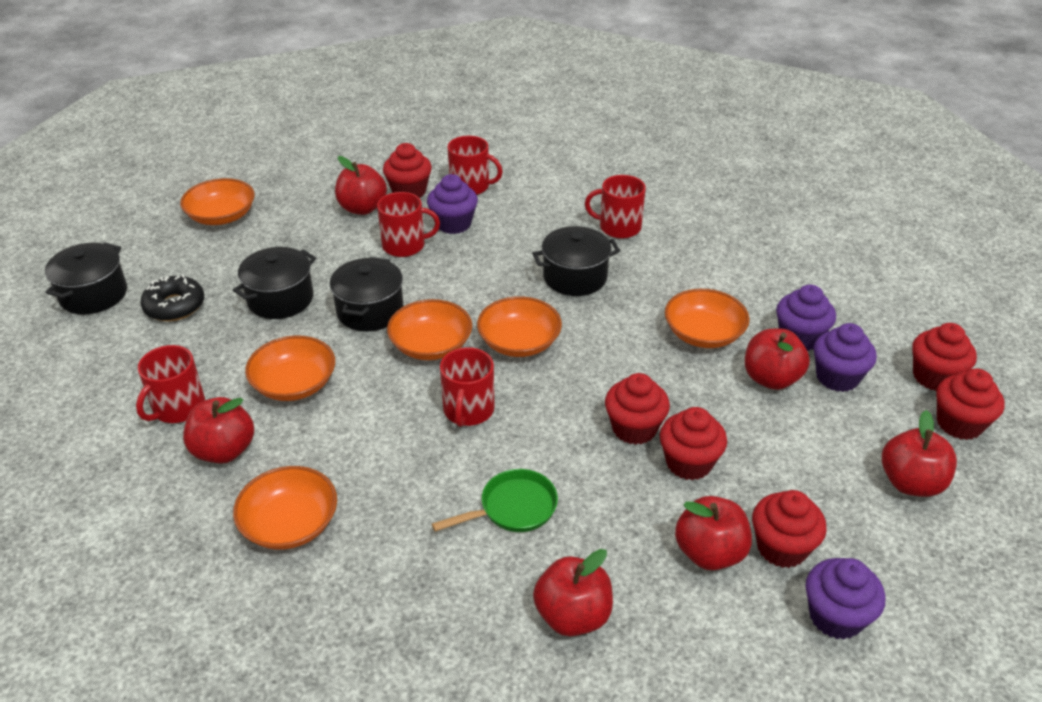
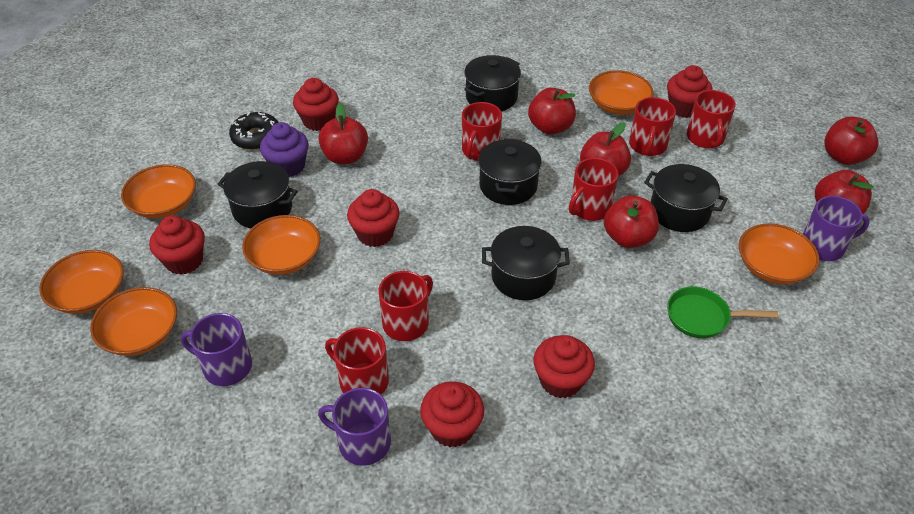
black pot: 4 -> 5
purple cupcake: 4 -> 1
purple mug: 0 -> 3
red mug: 5 -> 6

